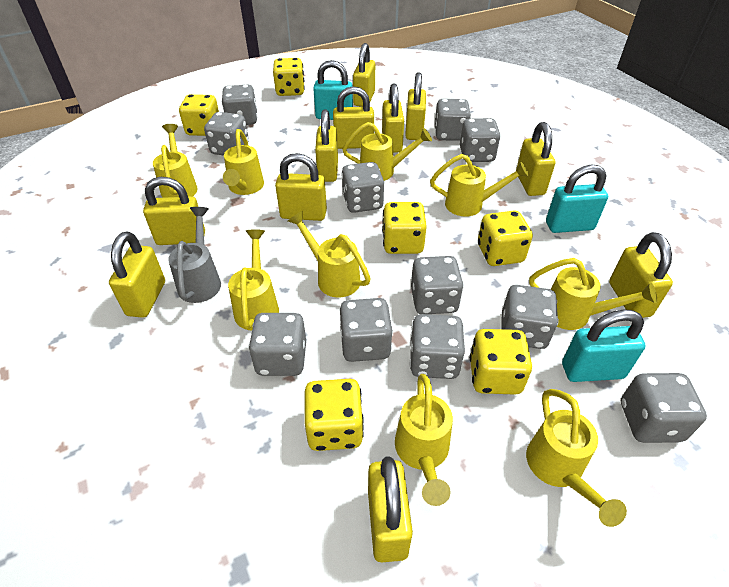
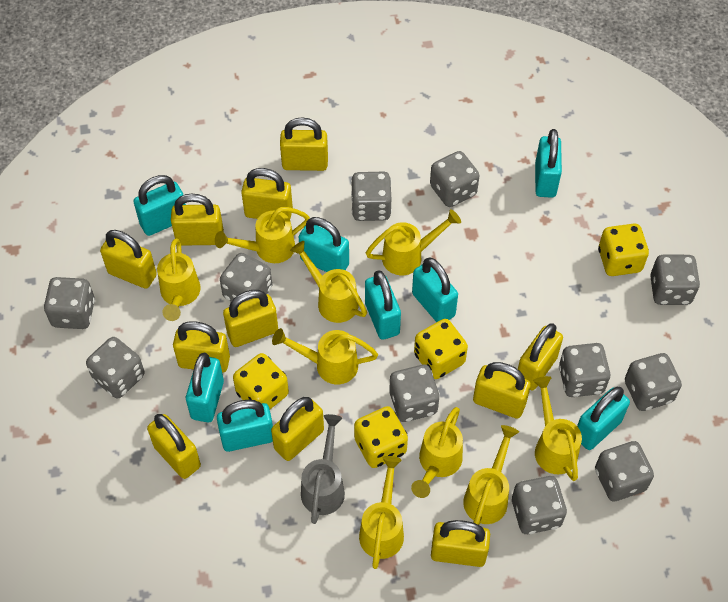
turquoise padlock: 3 -> 8
yellow dice: 6 -> 4

